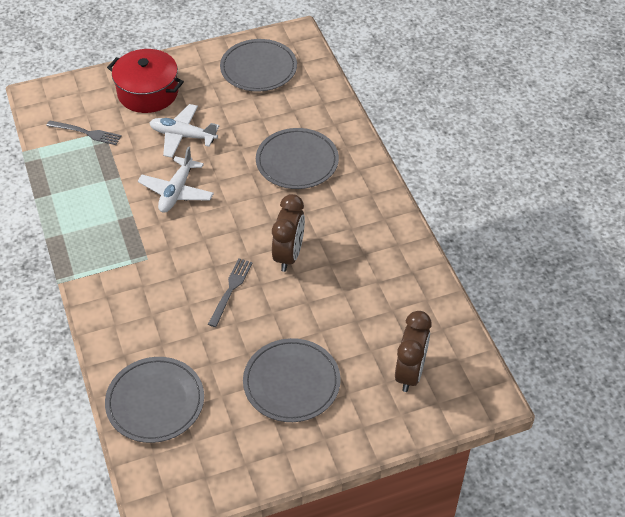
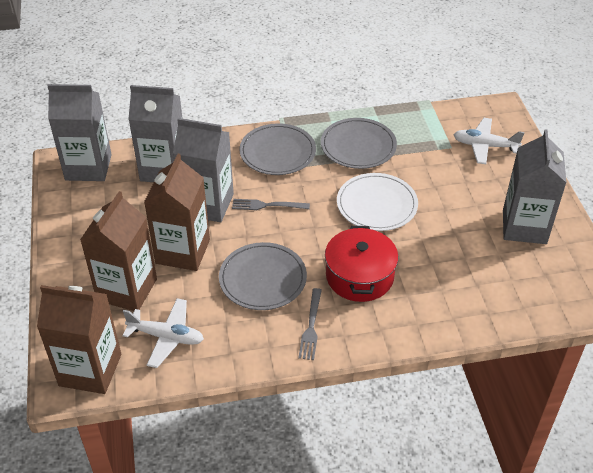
brown carton: 0 -> 3
brown clock: 2 -> 0
grey carton: 0 -> 4
grey plate: 4 -> 3
white plate: 0 -> 1

